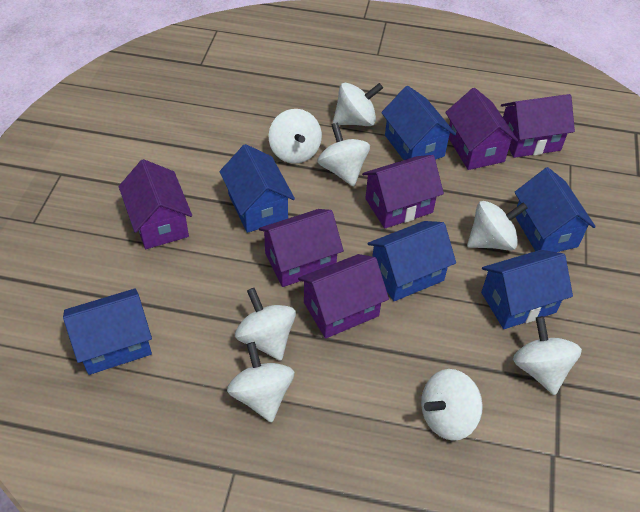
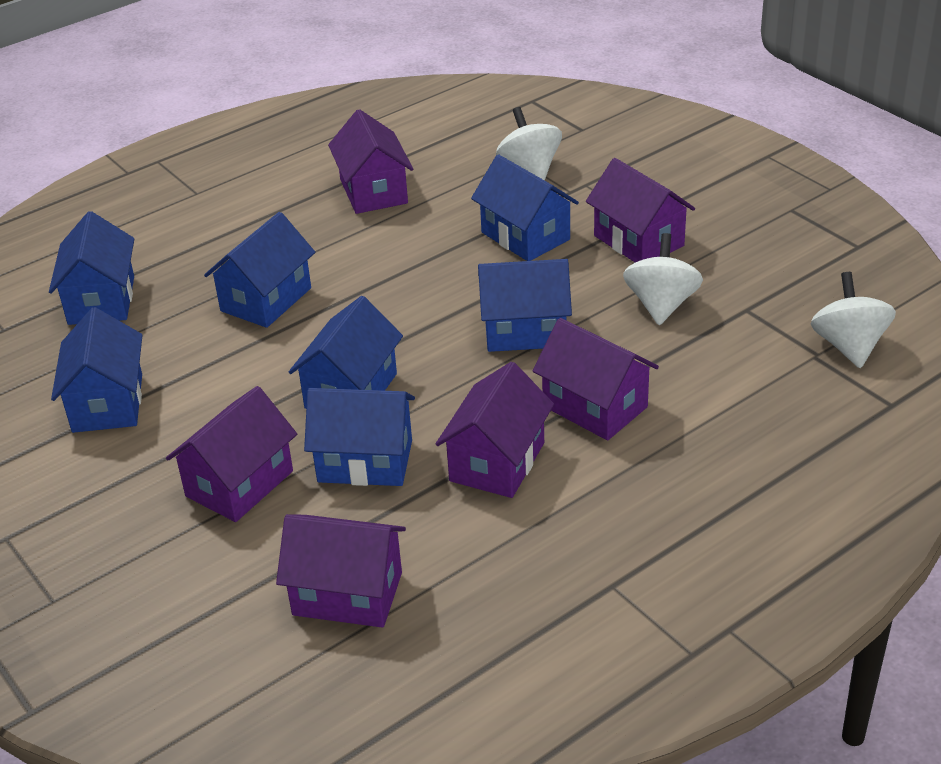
blue house: 6 -> 7
white spinning top: 8 -> 3

